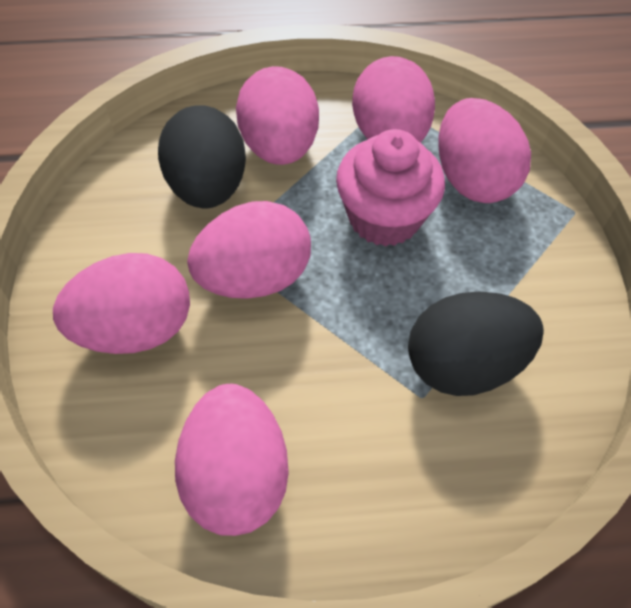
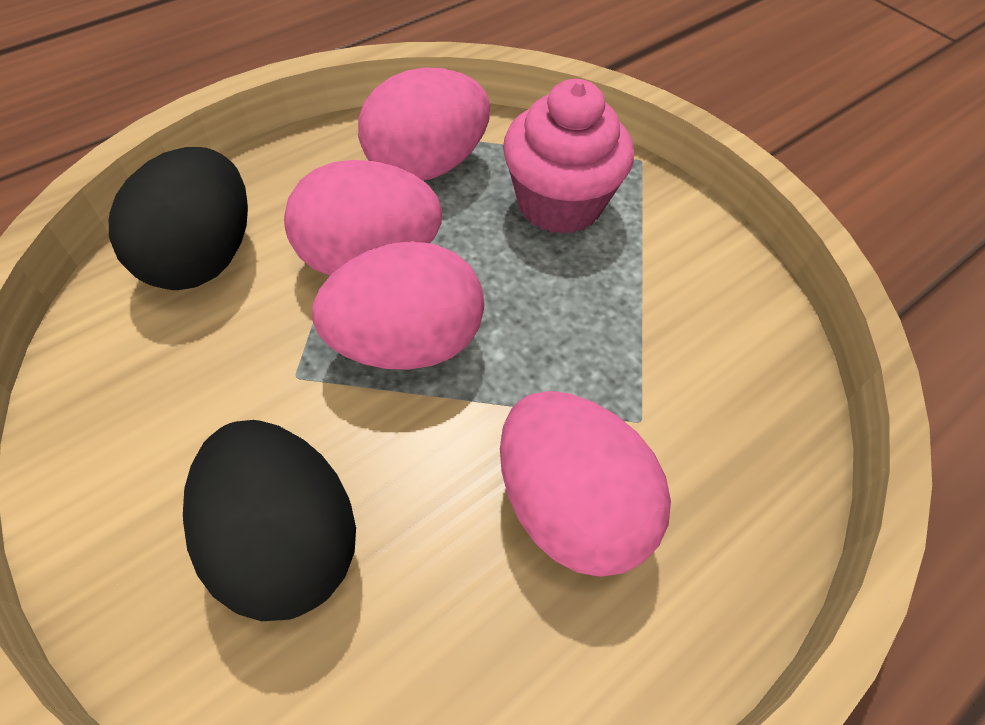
pink egg: 6 -> 4

